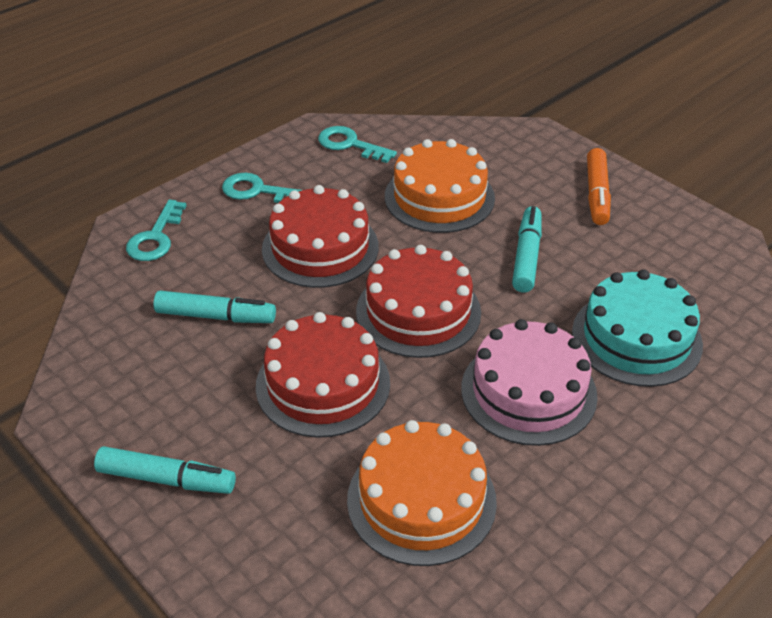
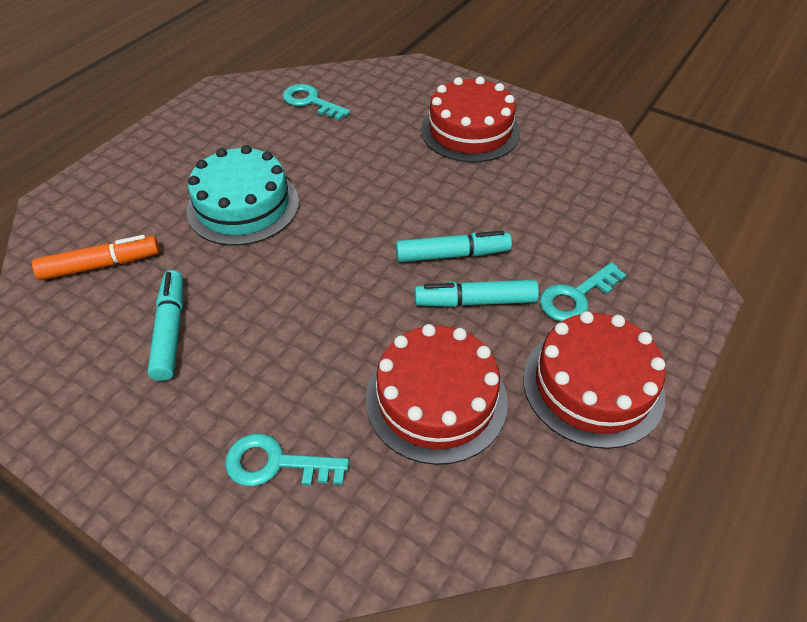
orange cake: 2 -> 0
pink cake: 1 -> 0

